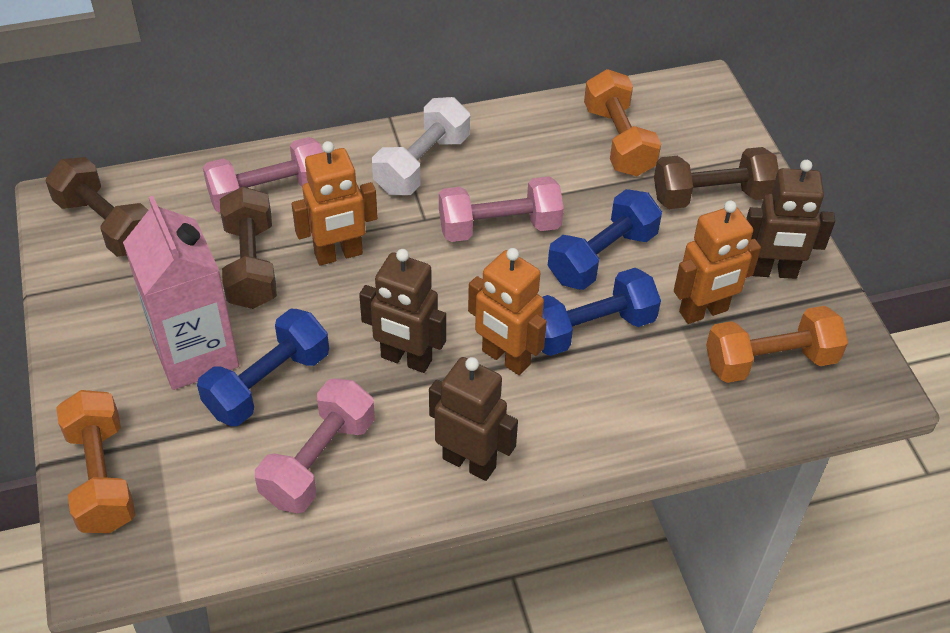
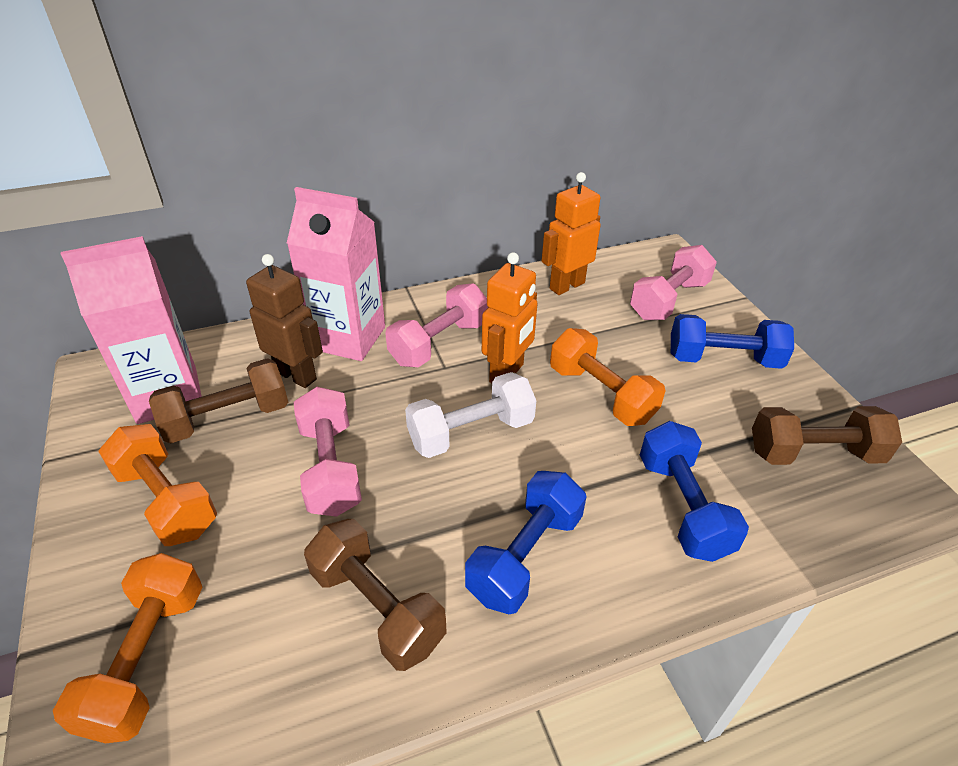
brown robot: 3 -> 1
orange robot: 3 -> 2
pink carton: 1 -> 2

